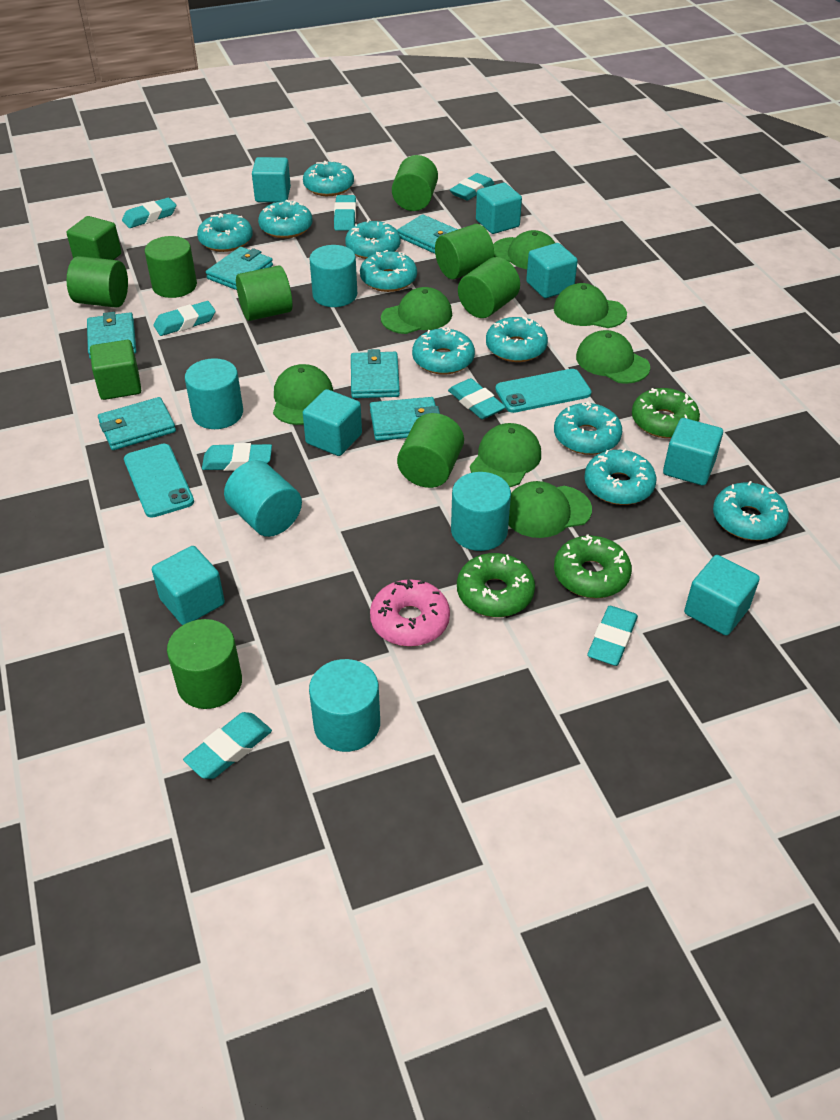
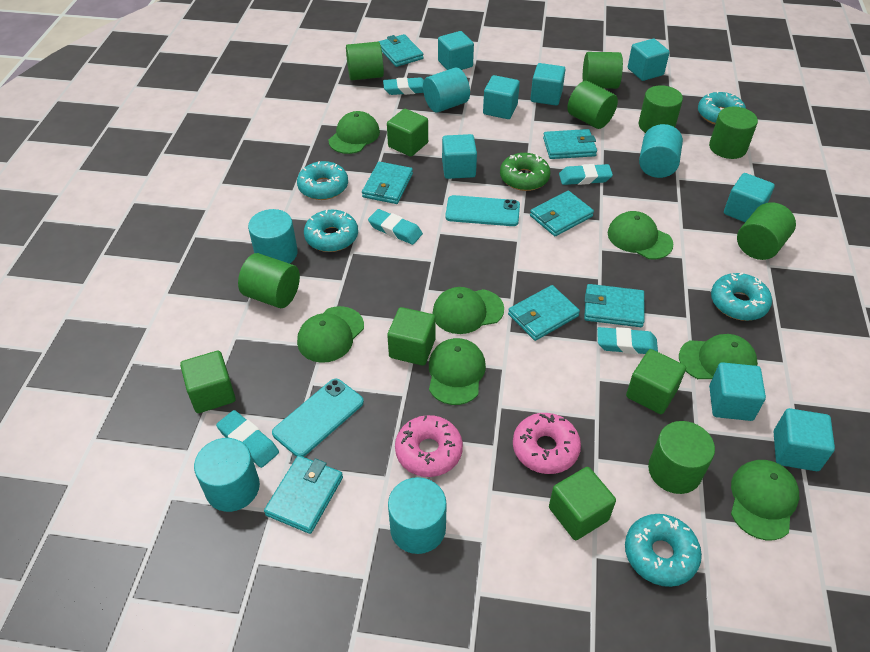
green cube: 2 -> 5
green donut: 3 -> 1
pink donut: 1 -> 2
turquoise cube: 7 -> 8
turquoise donut: 10 -> 5
turquoise eraser: 8 -> 5
turquoise wallet: 6 -> 7

